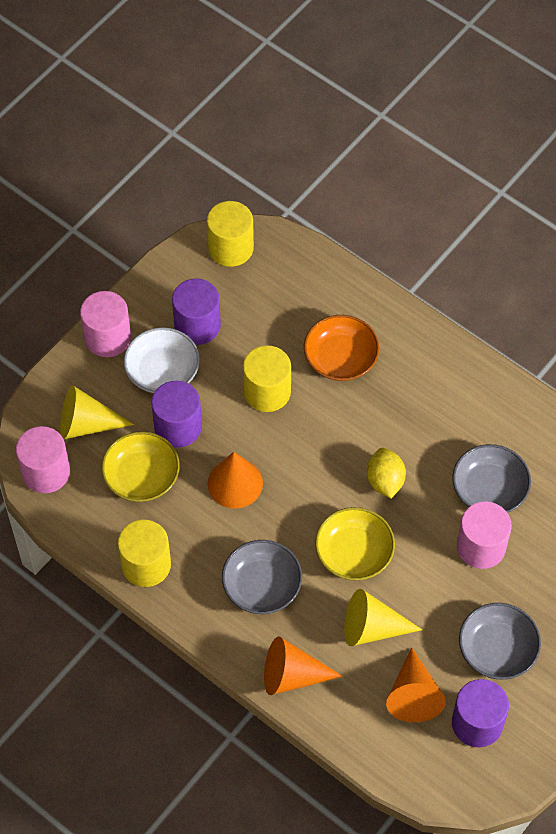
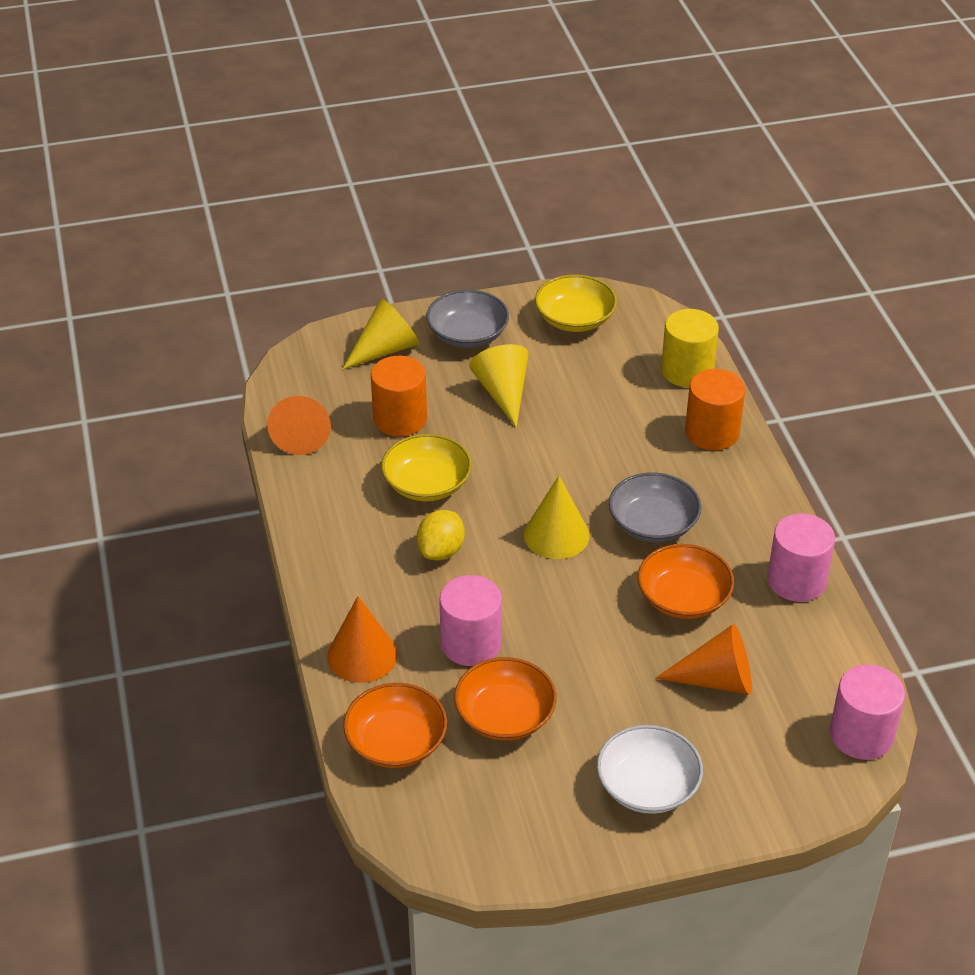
grey bowl: 3 -> 2
orange bowl: 1 -> 3
orange cylinder: 0 -> 2
purple cylinder: 3 -> 0
yellow cone: 2 -> 3
yellow cylinder: 3 -> 1

